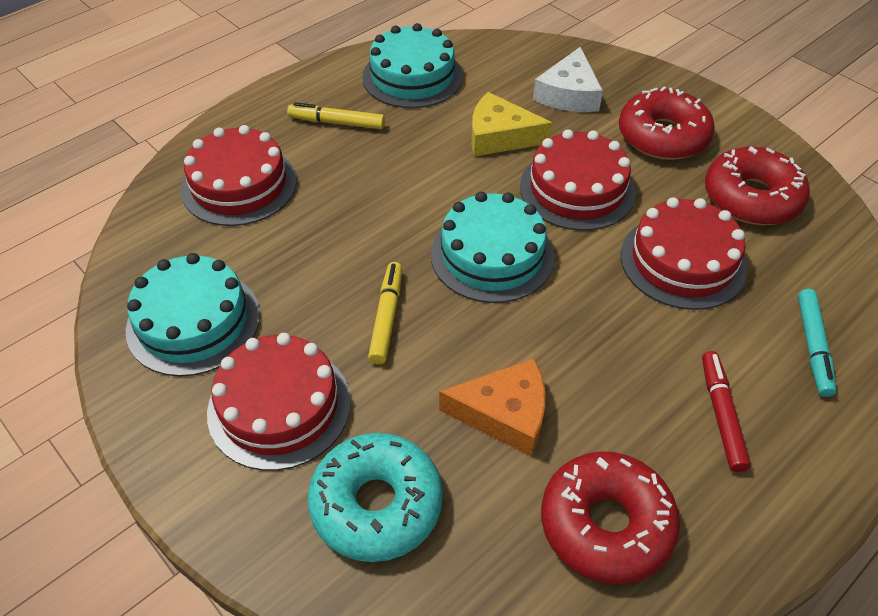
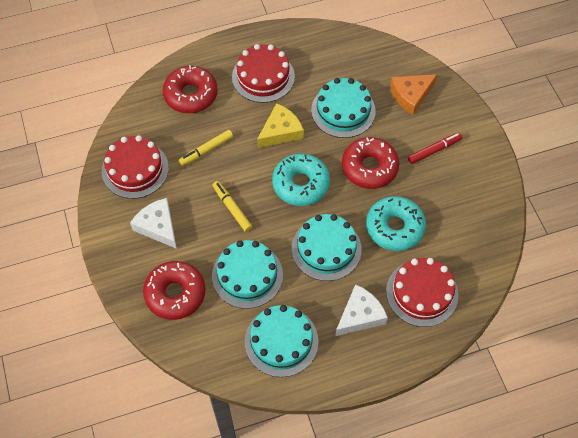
red cake: 4 -> 3
turquoise cake: 3 -> 4
turquoise donut: 1 -> 2
turquoise marker: 1 -> 0
white cheese: 1 -> 2

